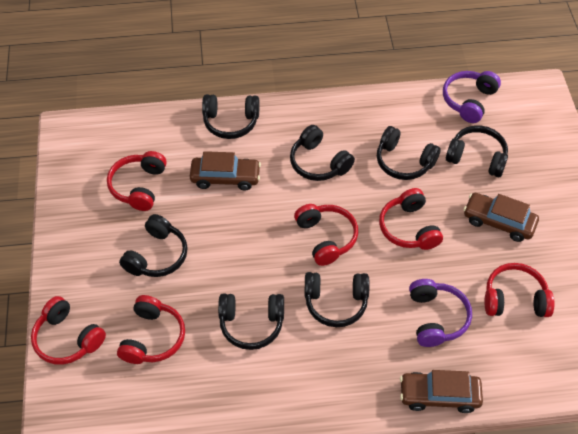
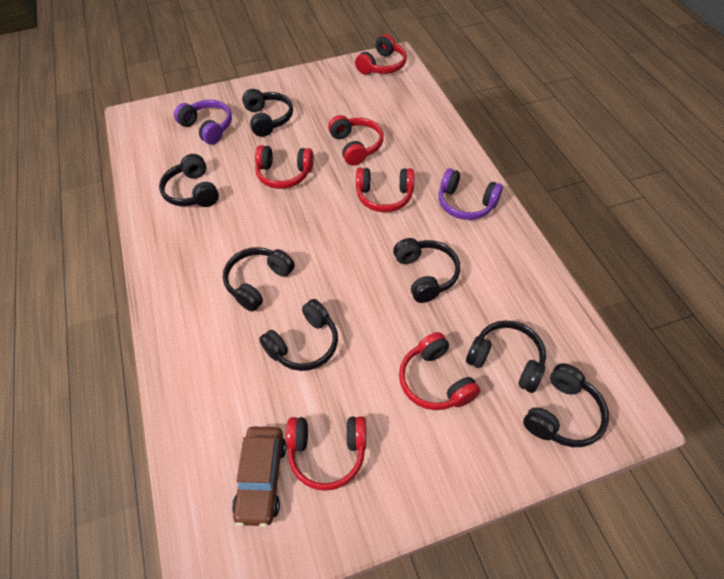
brown car: 3 -> 1

